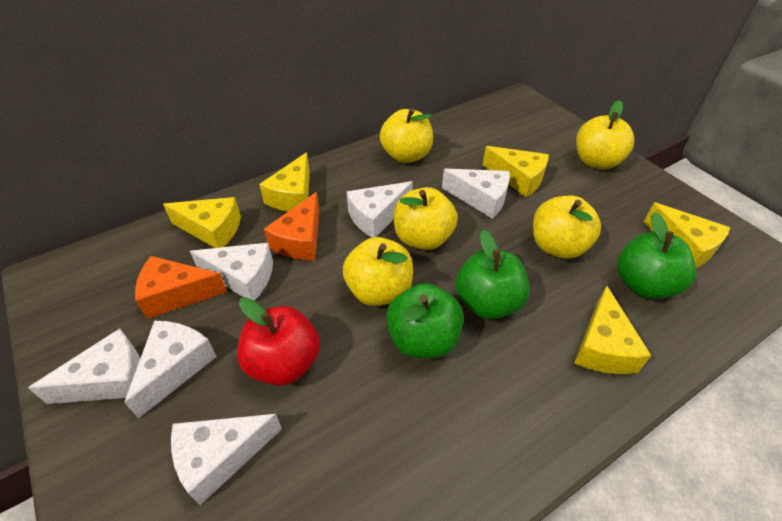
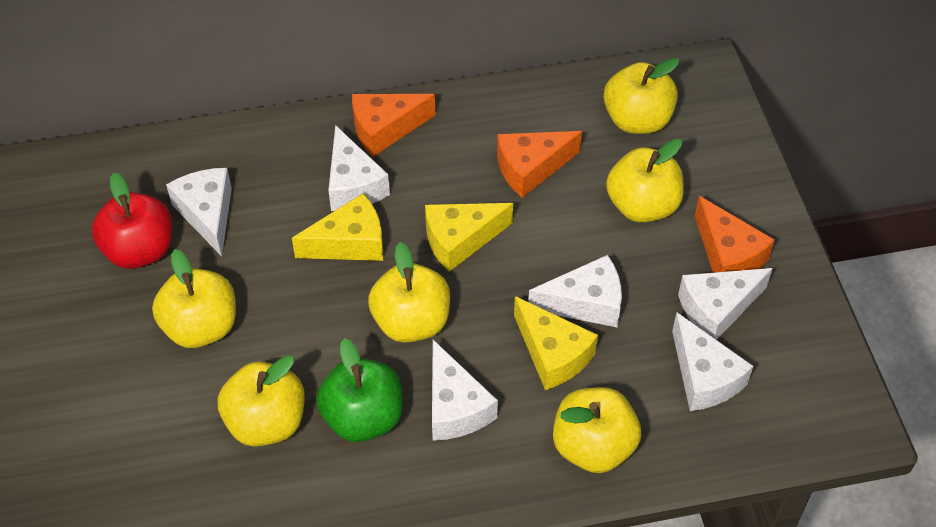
green apple: 3 -> 1
orange cheese: 2 -> 3
yellow apple: 5 -> 6
yellow cheese: 5 -> 3

